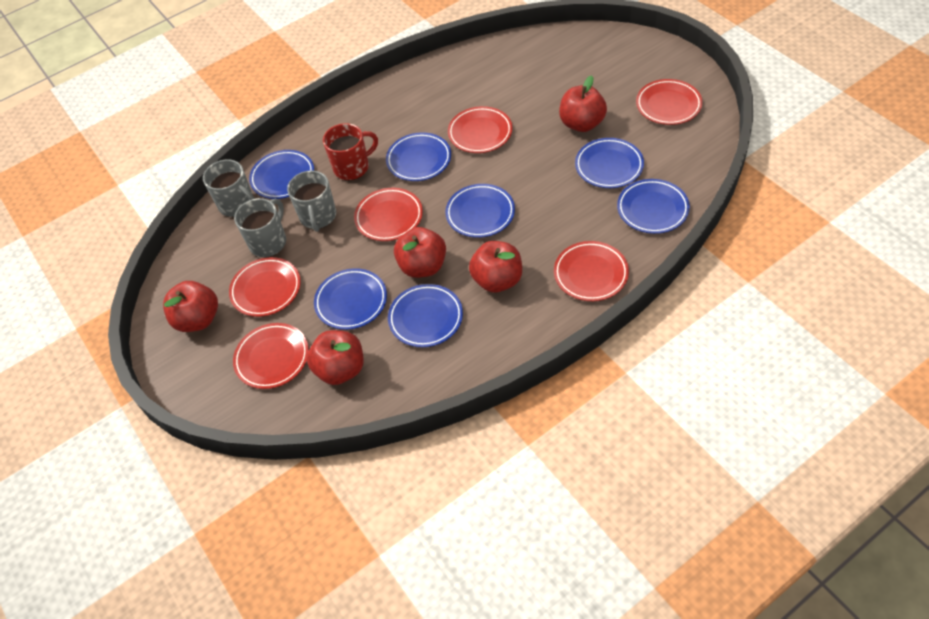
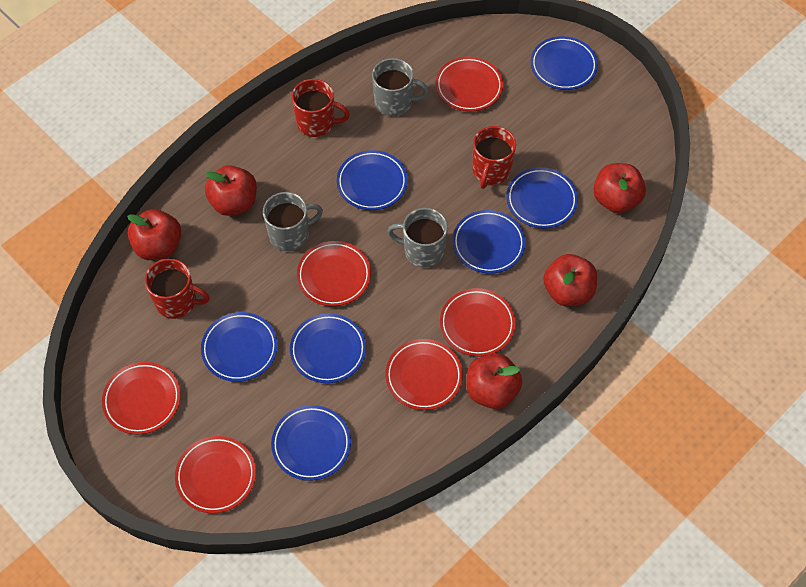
red mug: 1 -> 3

